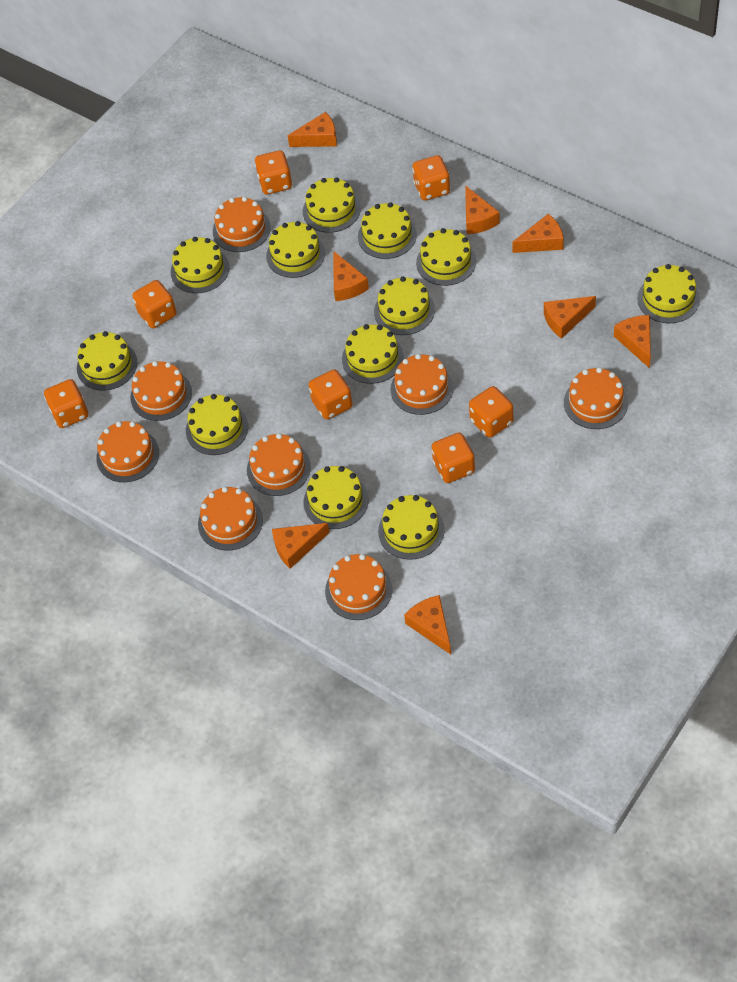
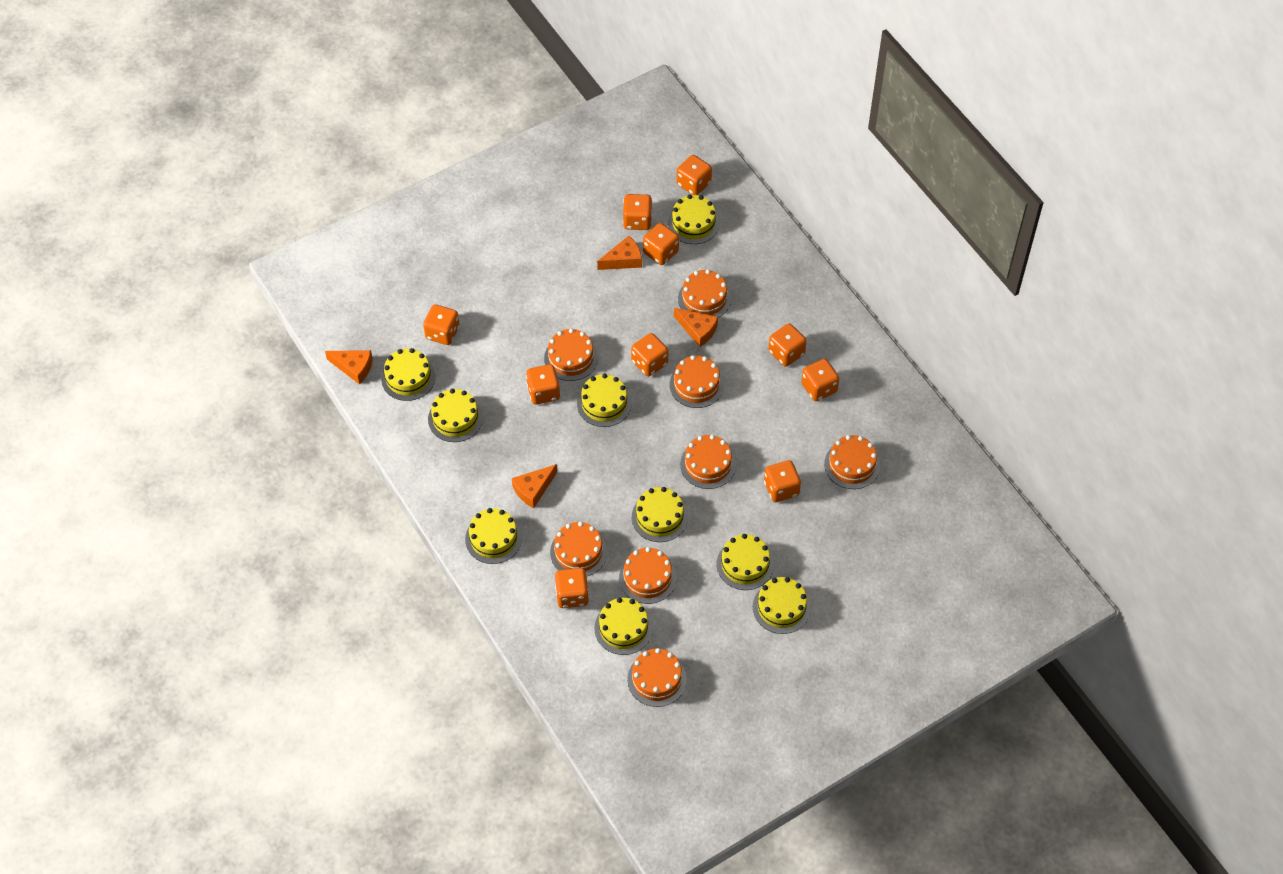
orange cheese: 8 -> 4
orange dice: 7 -> 10
yellow cake: 12 -> 9

